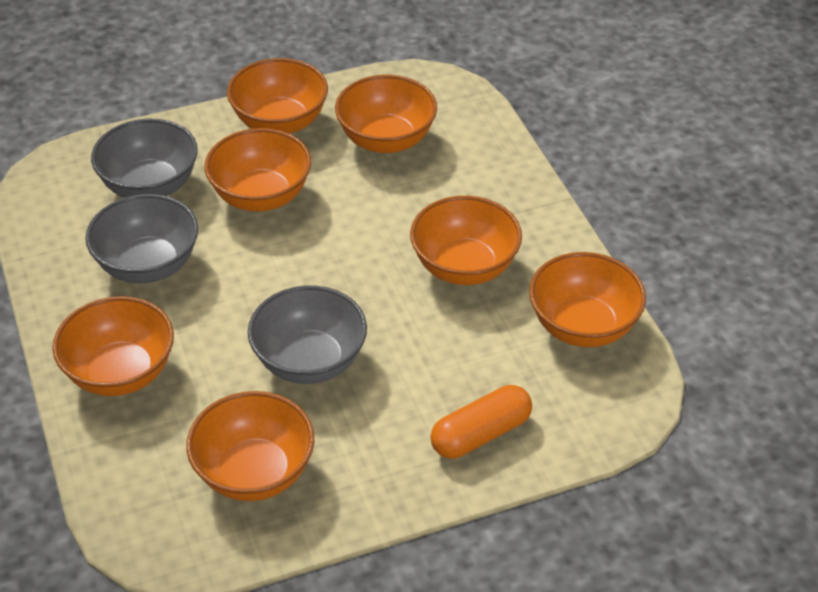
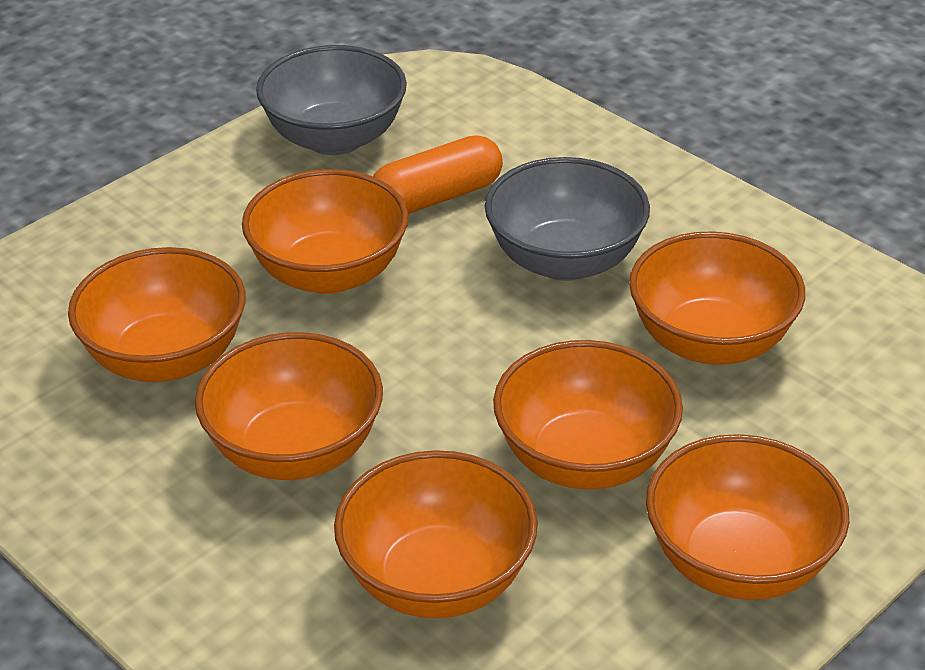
grey bowl: 3 -> 2

